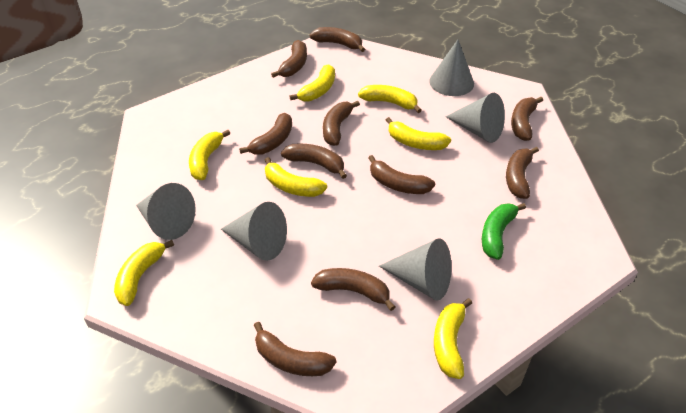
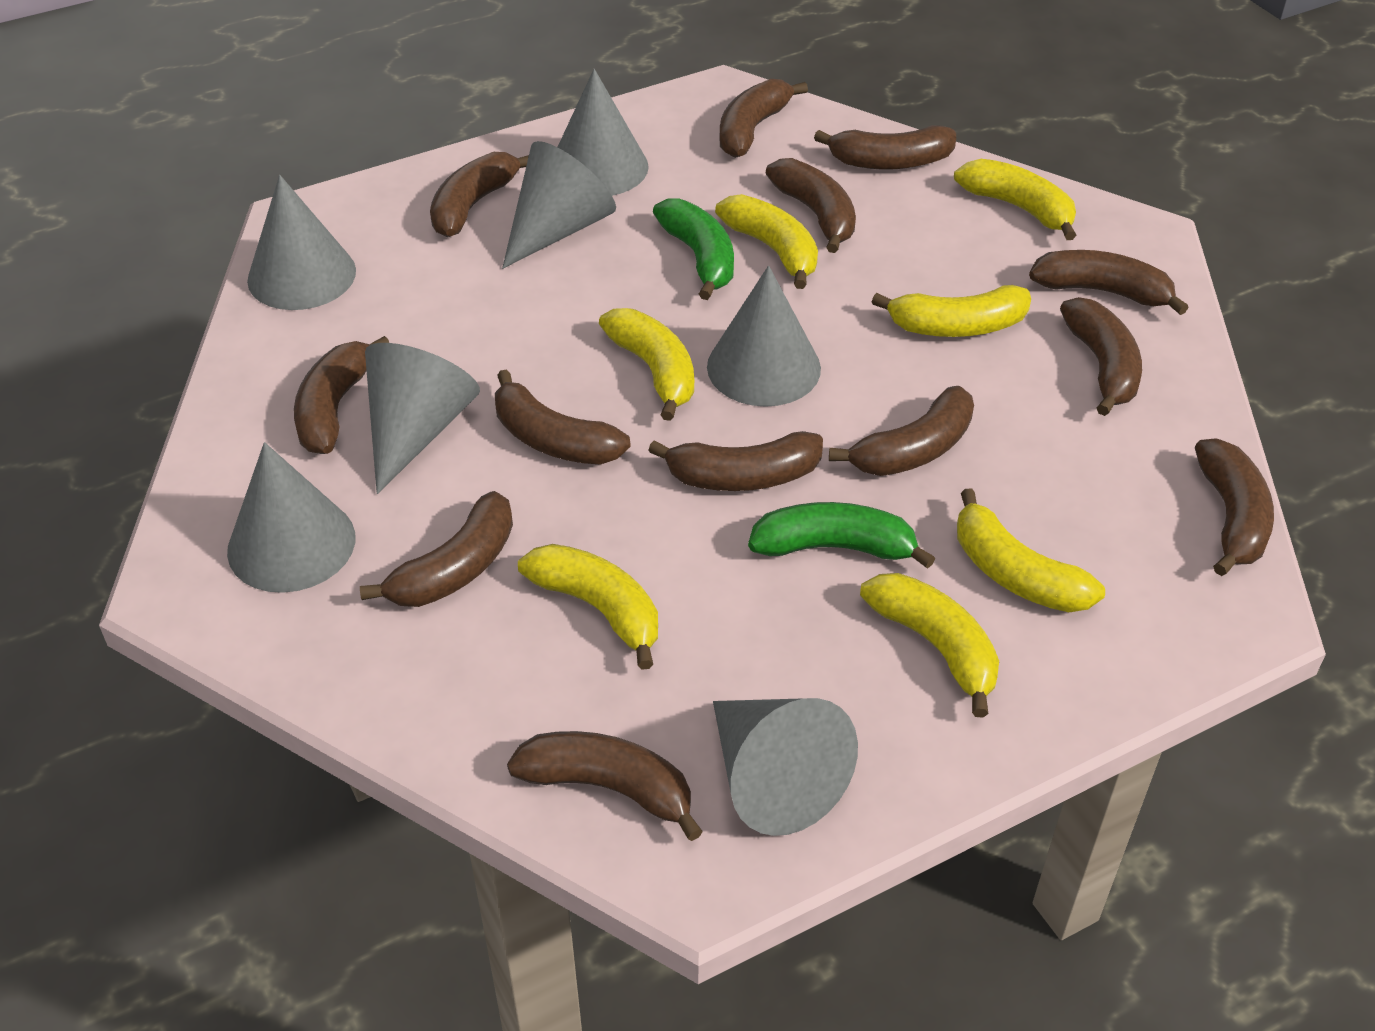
brown banana: 10 -> 13
green banana: 1 -> 2
grey cone: 5 -> 7

